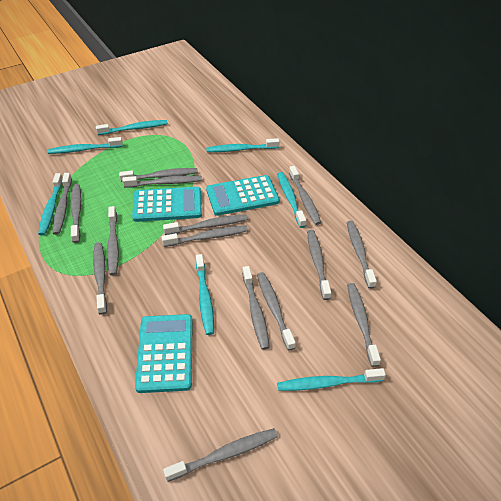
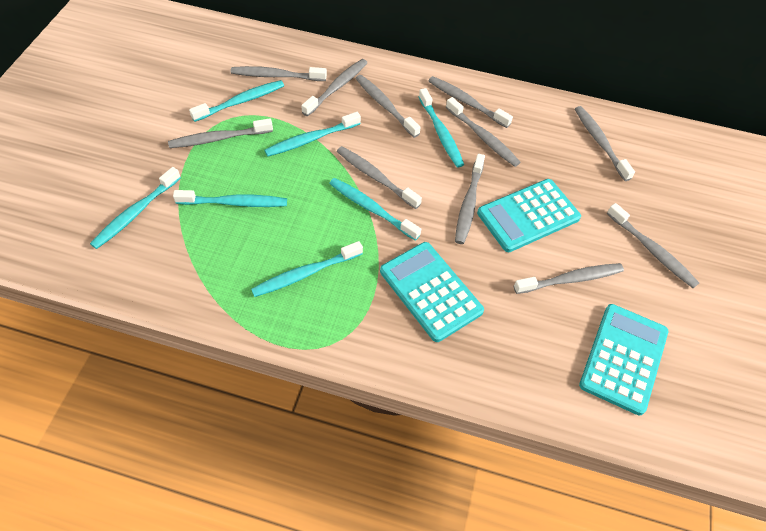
grey toothbrush: 15 -> 11

